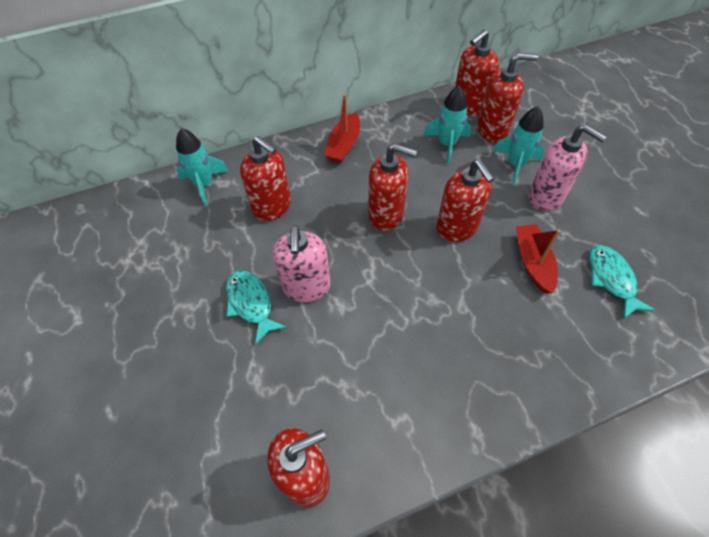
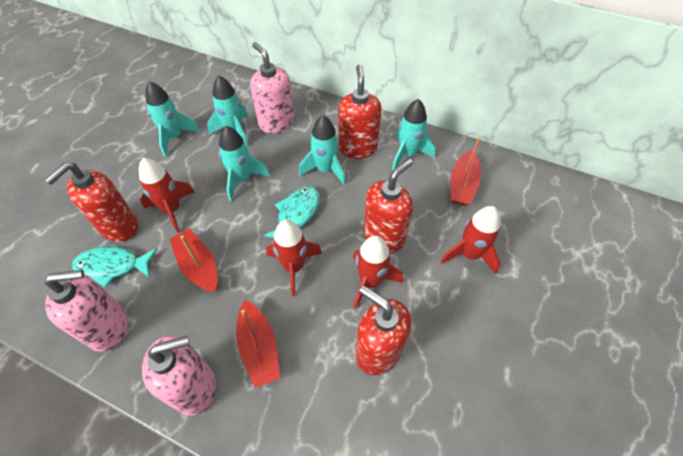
pink soap dispenser: 2 -> 3
red boat: 2 -> 3
red rocket: 0 -> 4
red soap dispenser: 6 -> 4
turquoise rocket: 3 -> 5

